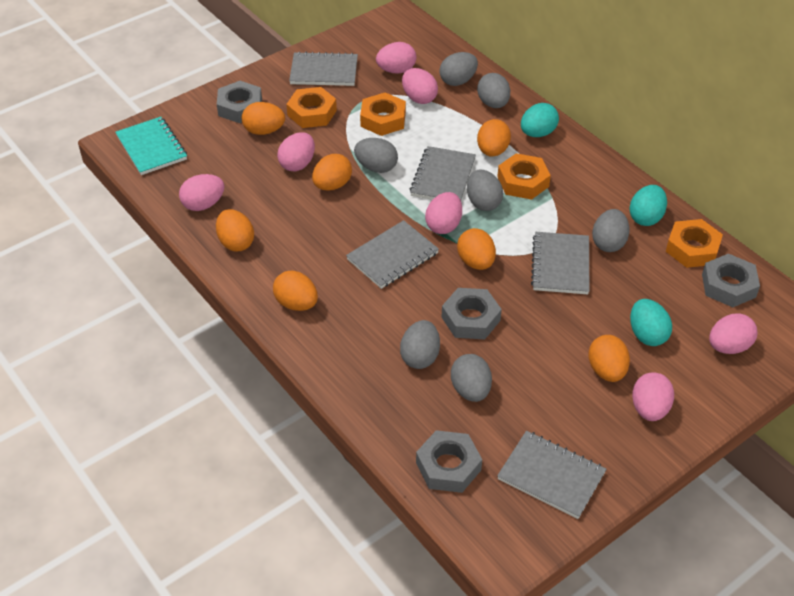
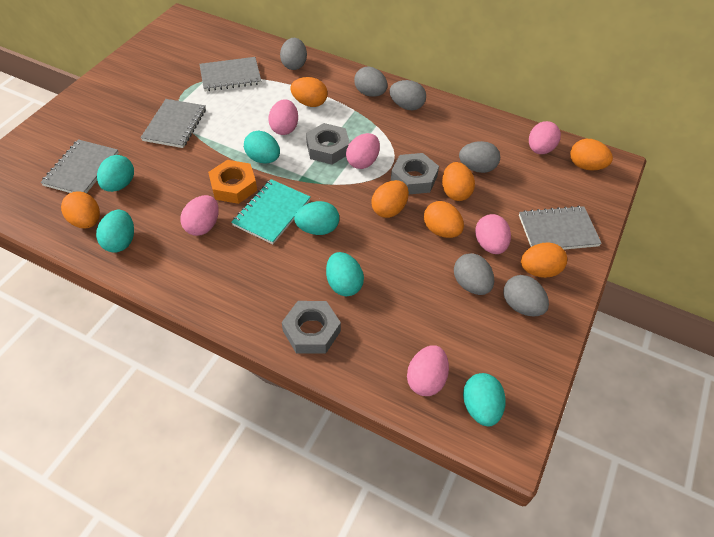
grey egg: 7 -> 6
grey notebook: 5 -> 4
grey nut: 4 -> 3
orange nut: 4 -> 1
pink egg: 7 -> 6
turquoise egg: 3 -> 6

